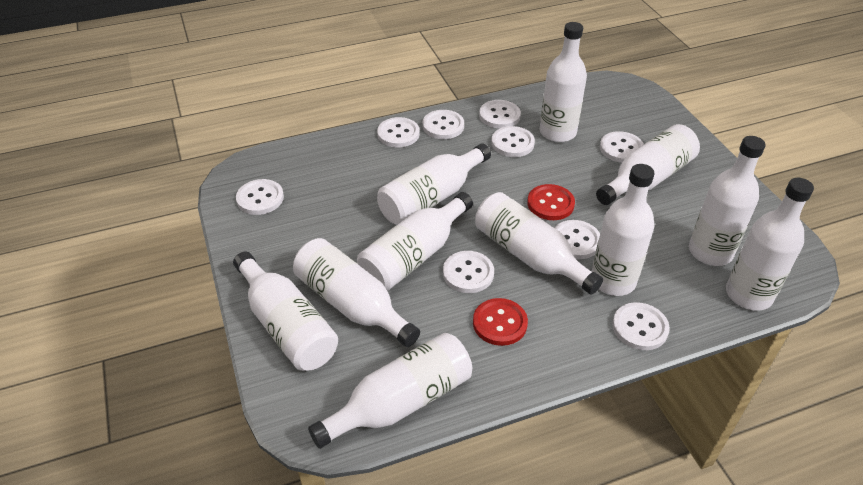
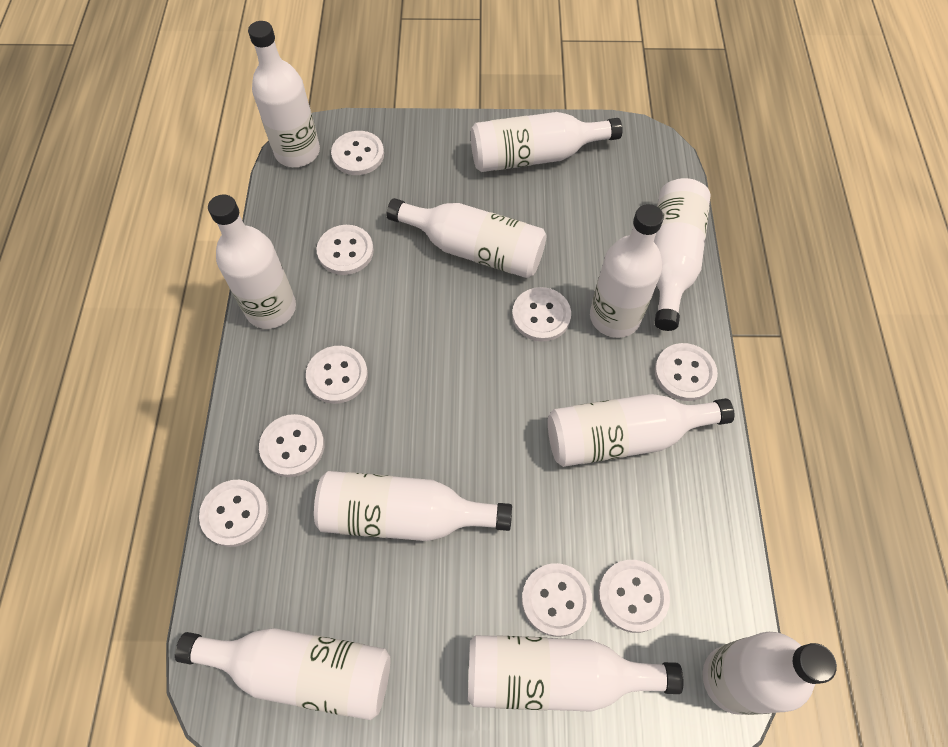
red button: 2 -> 0

